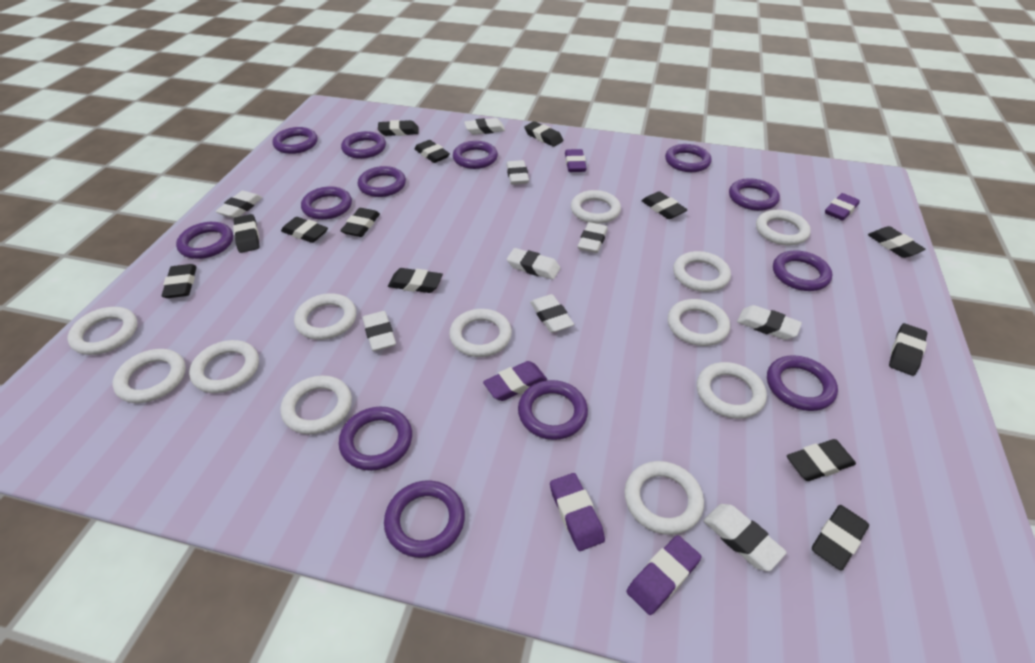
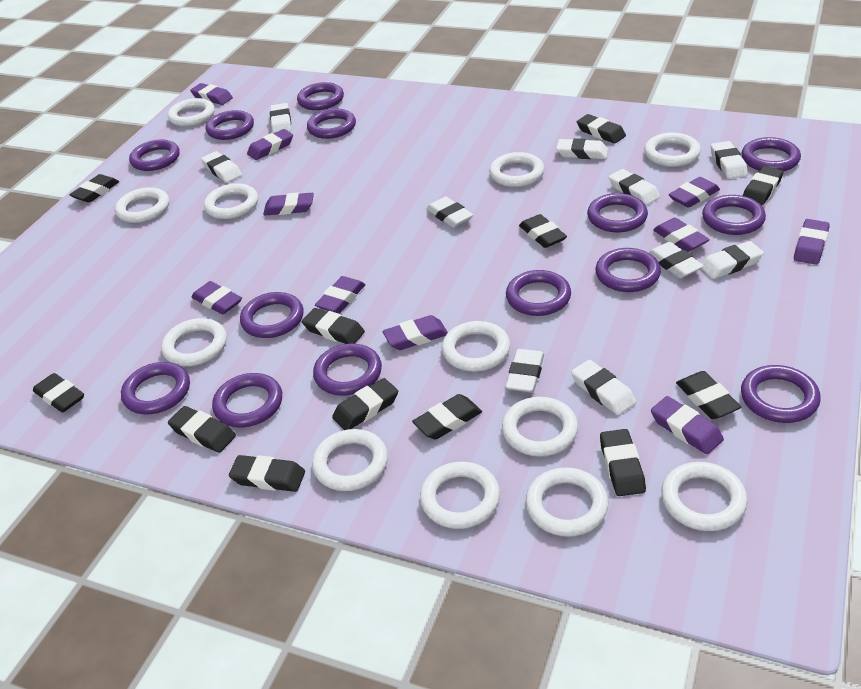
black eraser: 13 -> 12
purple eraser: 5 -> 10
purple ring: 13 -> 14
white eraser: 9 -> 10

